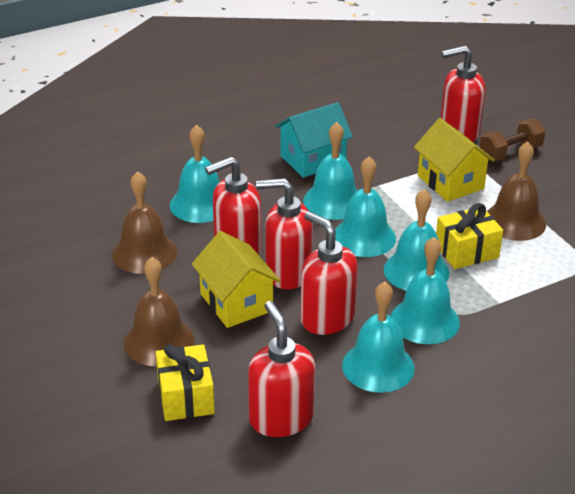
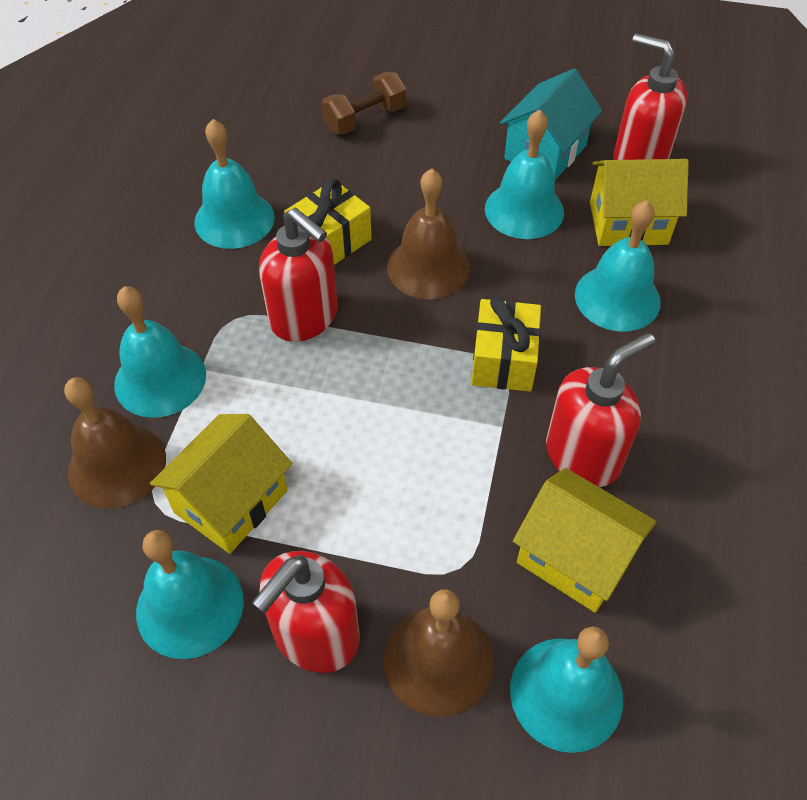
red soap dispenser: 5 -> 4
yellow house: 2 -> 3

